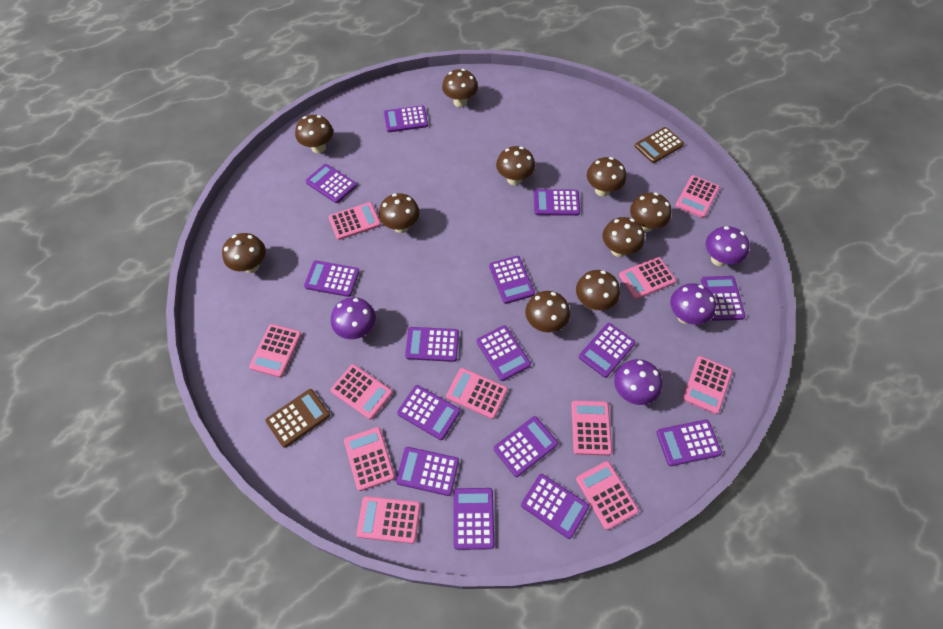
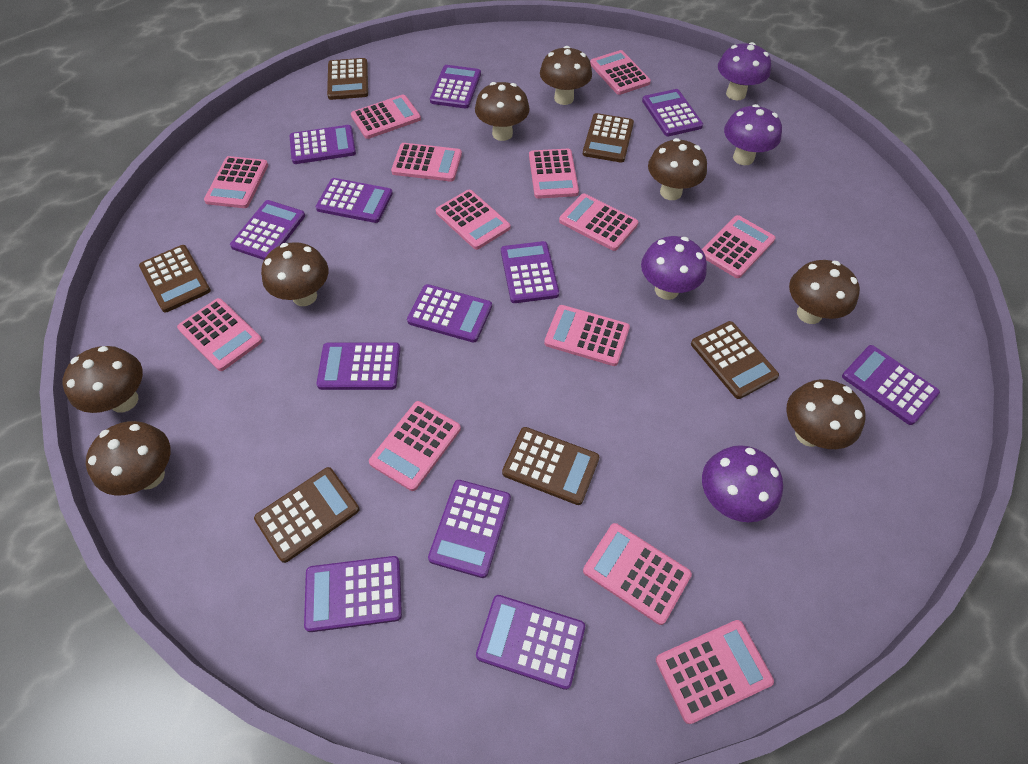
brown calculator: 2 -> 6
brown mushroom: 10 -> 8
pink calculator: 11 -> 13
purple calculator: 15 -> 12

